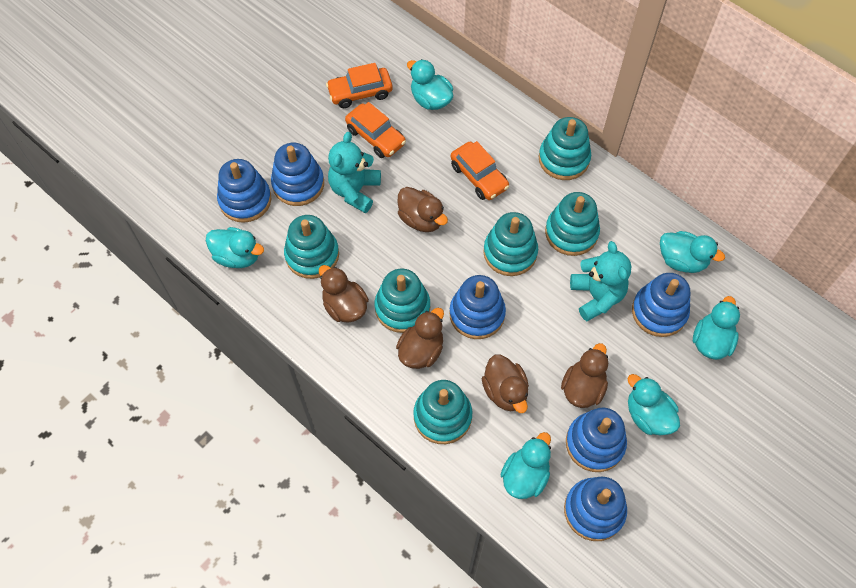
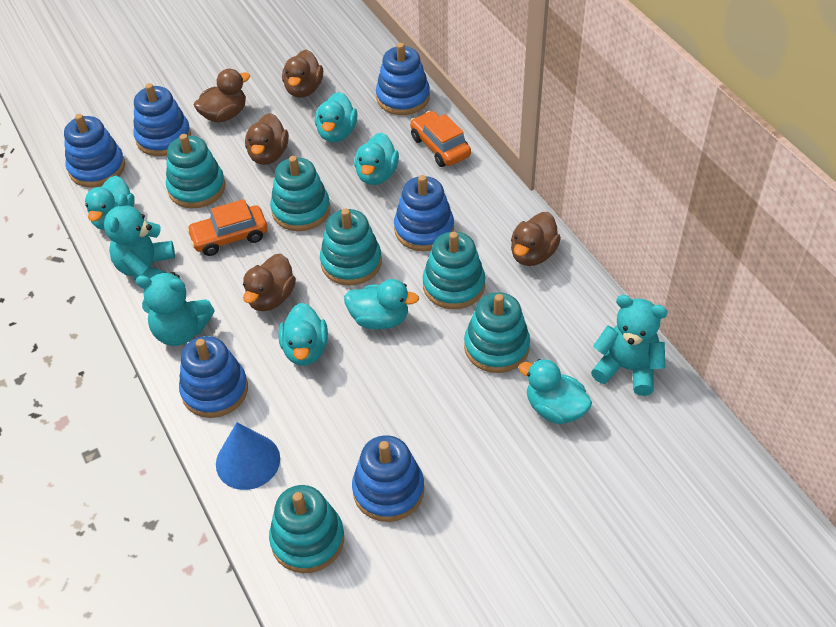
blue cone: 0 -> 1
orange car: 3 -> 2
turquoise teddy bear: 2 -> 3

